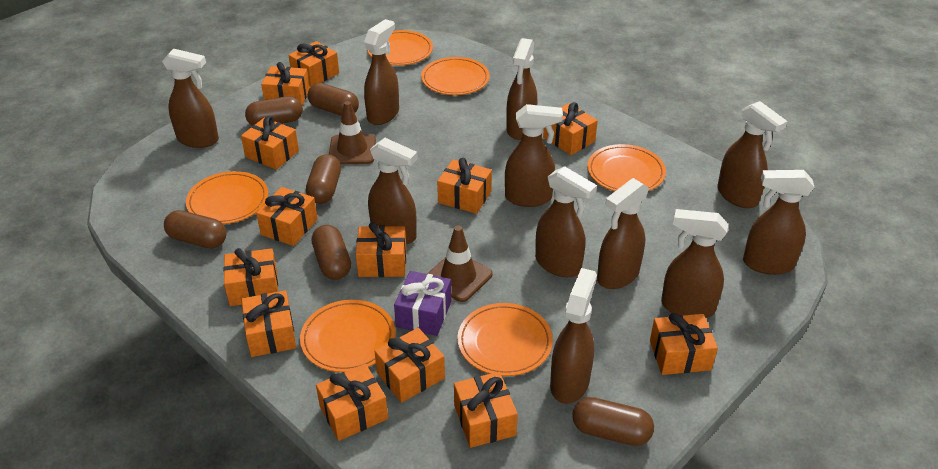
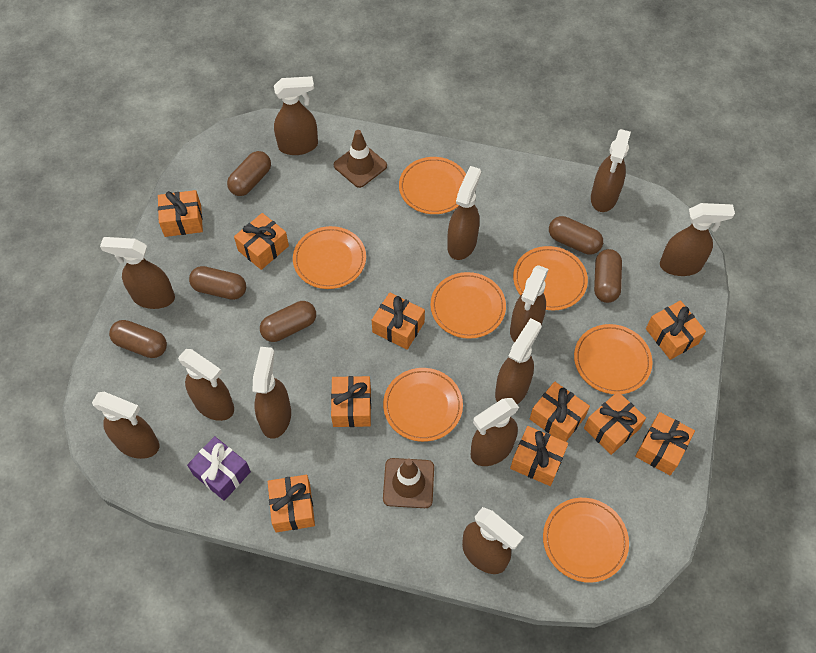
brown spray bottle: 11 -> 12
orange gift: 13 -> 10
orange plate: 6 -> 7

